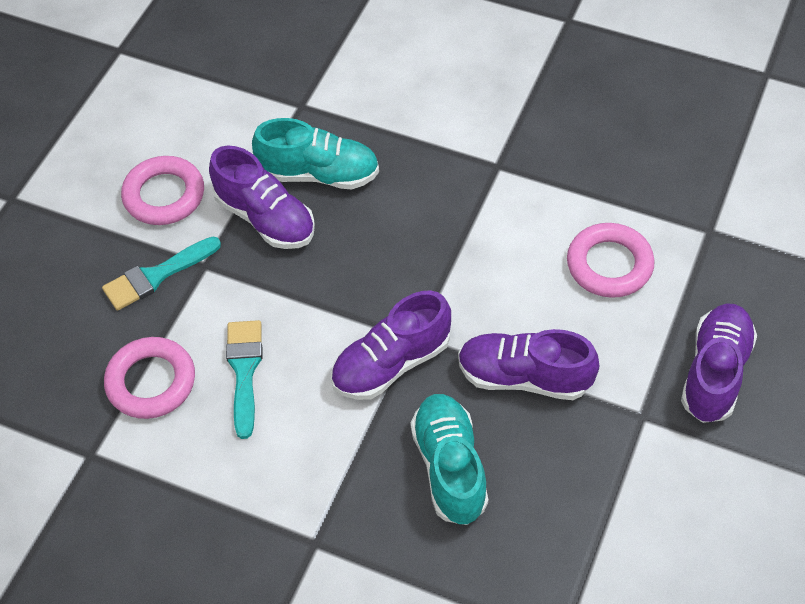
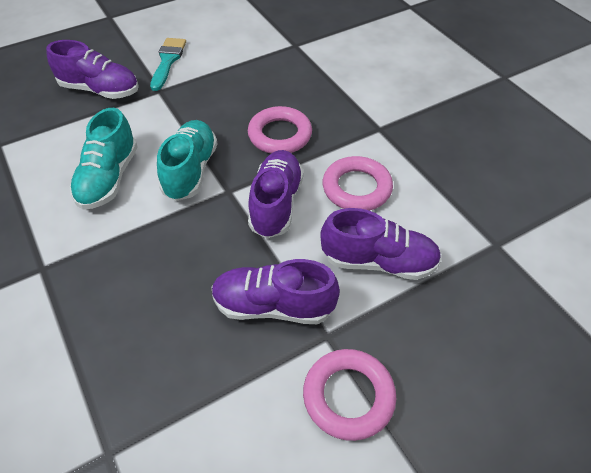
turquoise brush: 2 -> 1

